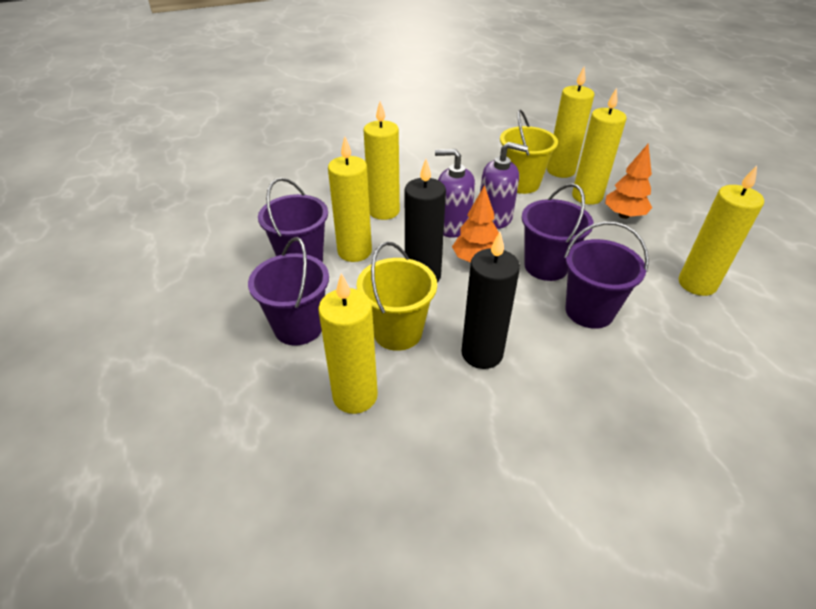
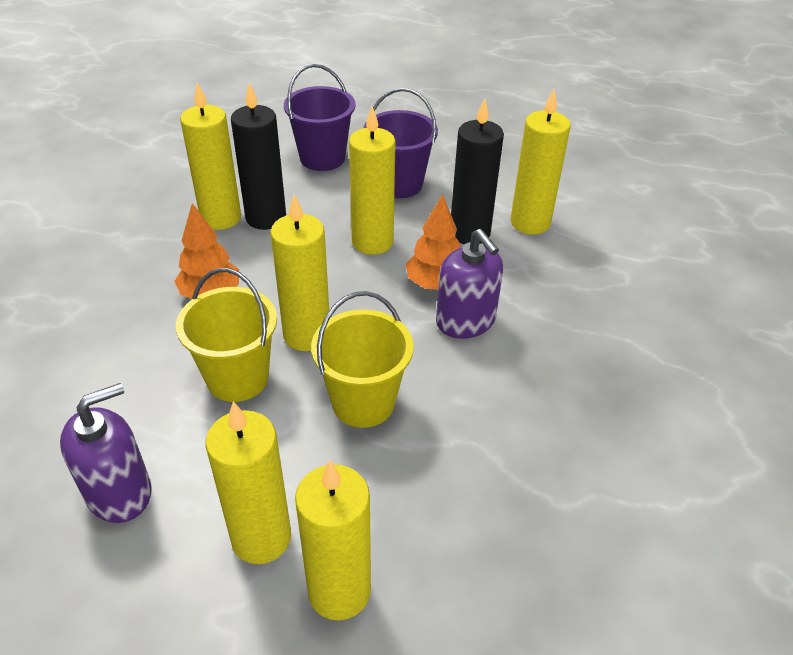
purple bucket: 4 -> 2

